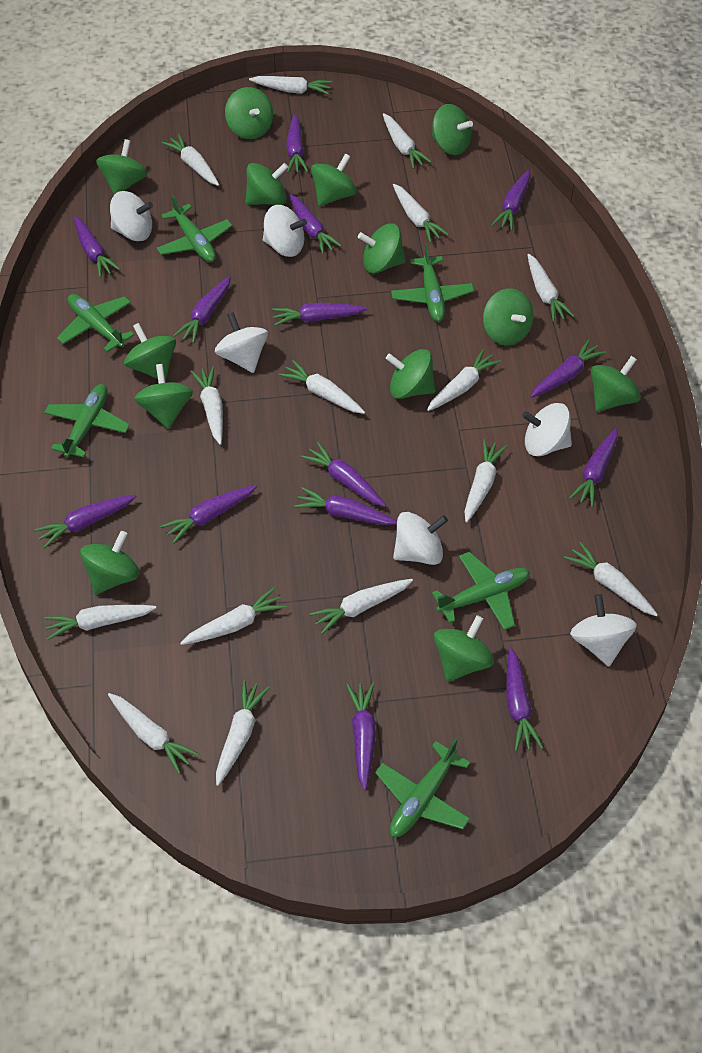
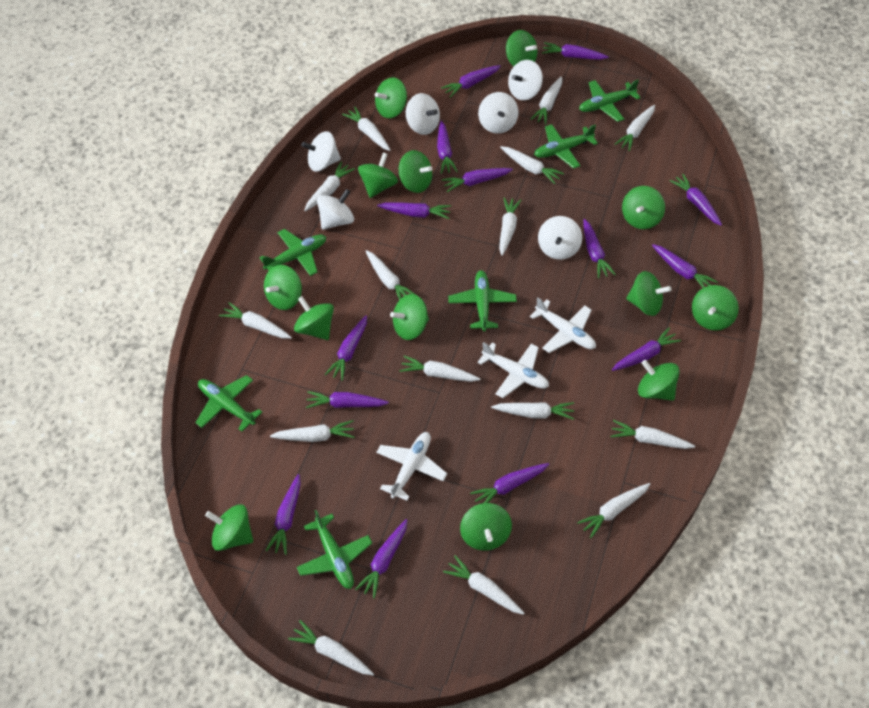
white plane: 0 -> 3

